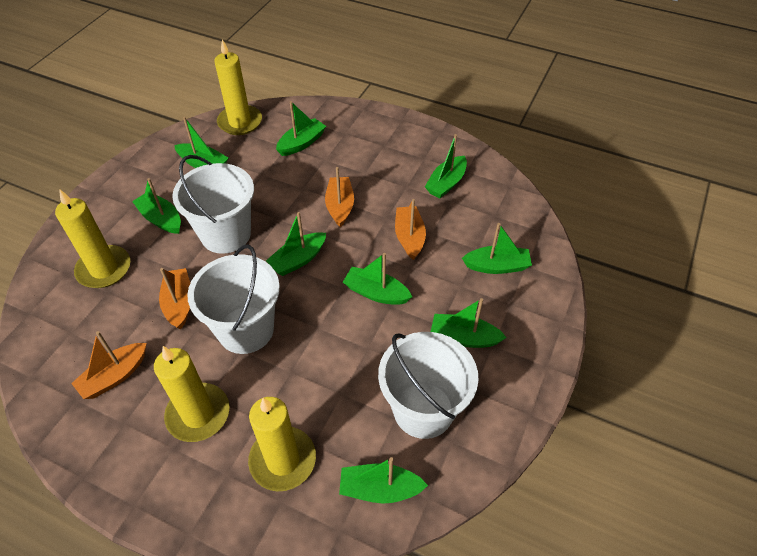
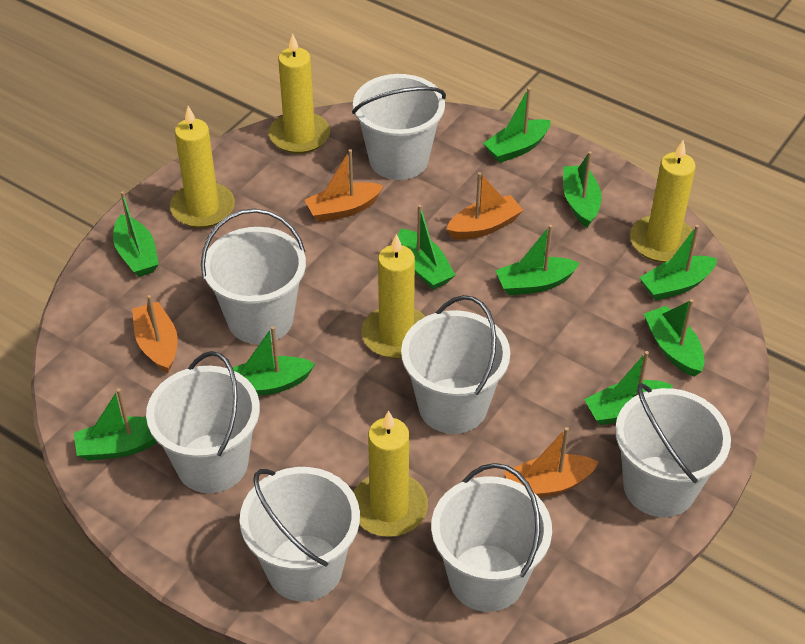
green boat: 9 -> 10
white bucket: 3 -> 7
yellow candle: 4 -> 5

